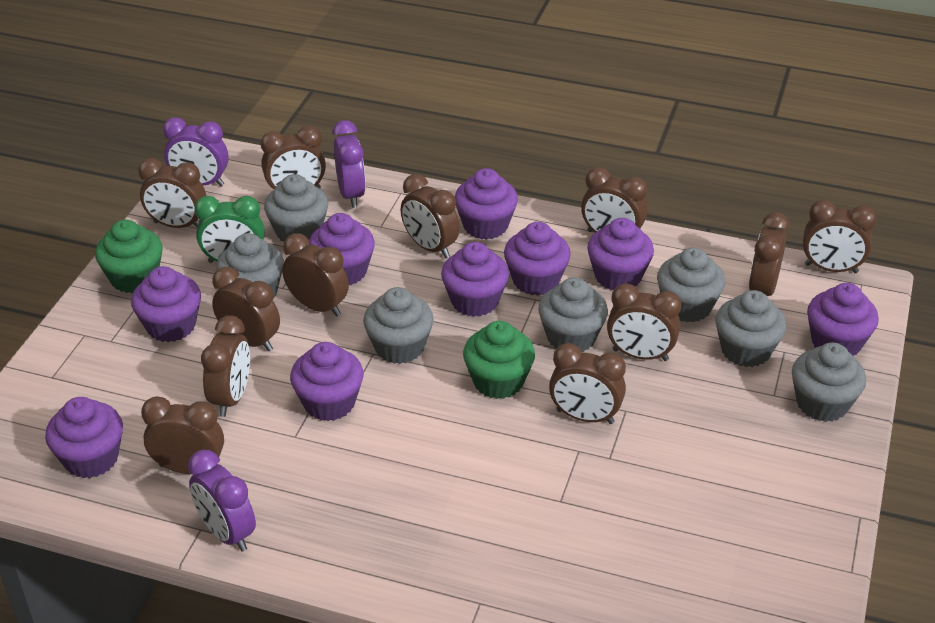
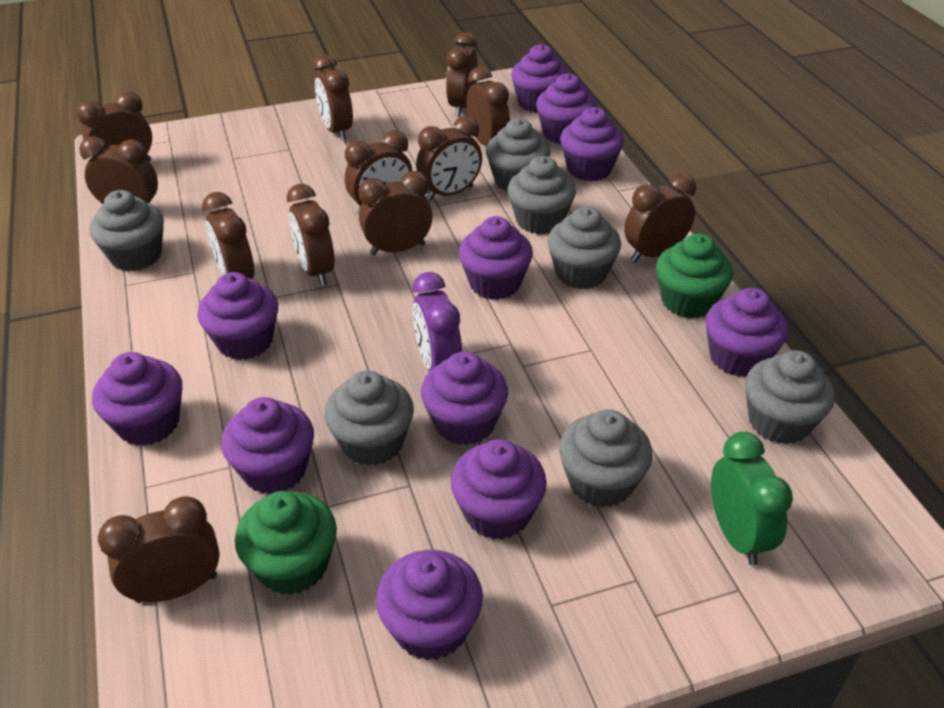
purple clock: 3 -> 1
purple cupcake: 9 -> 11

